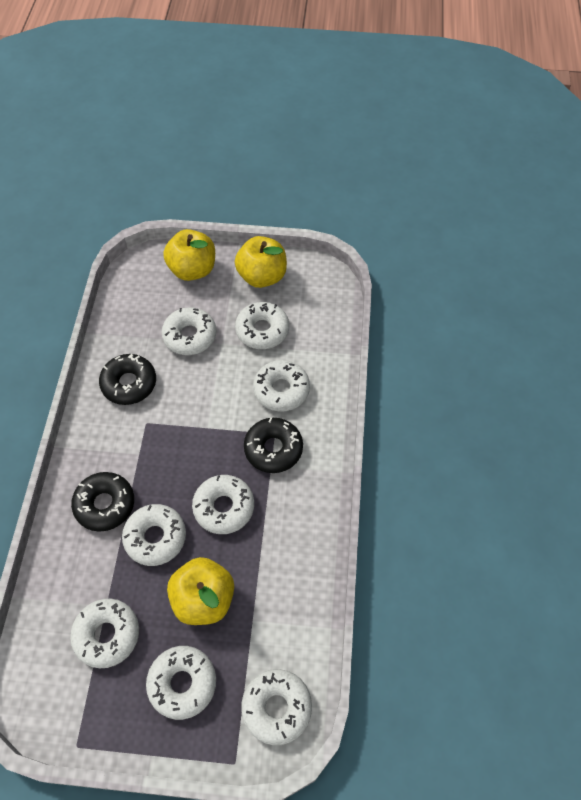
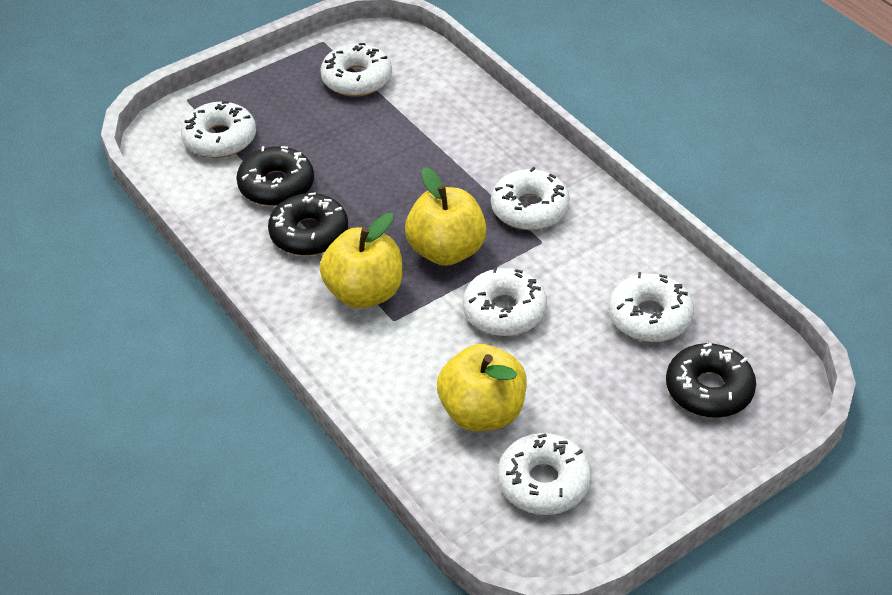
white donut: 8 -> 6

